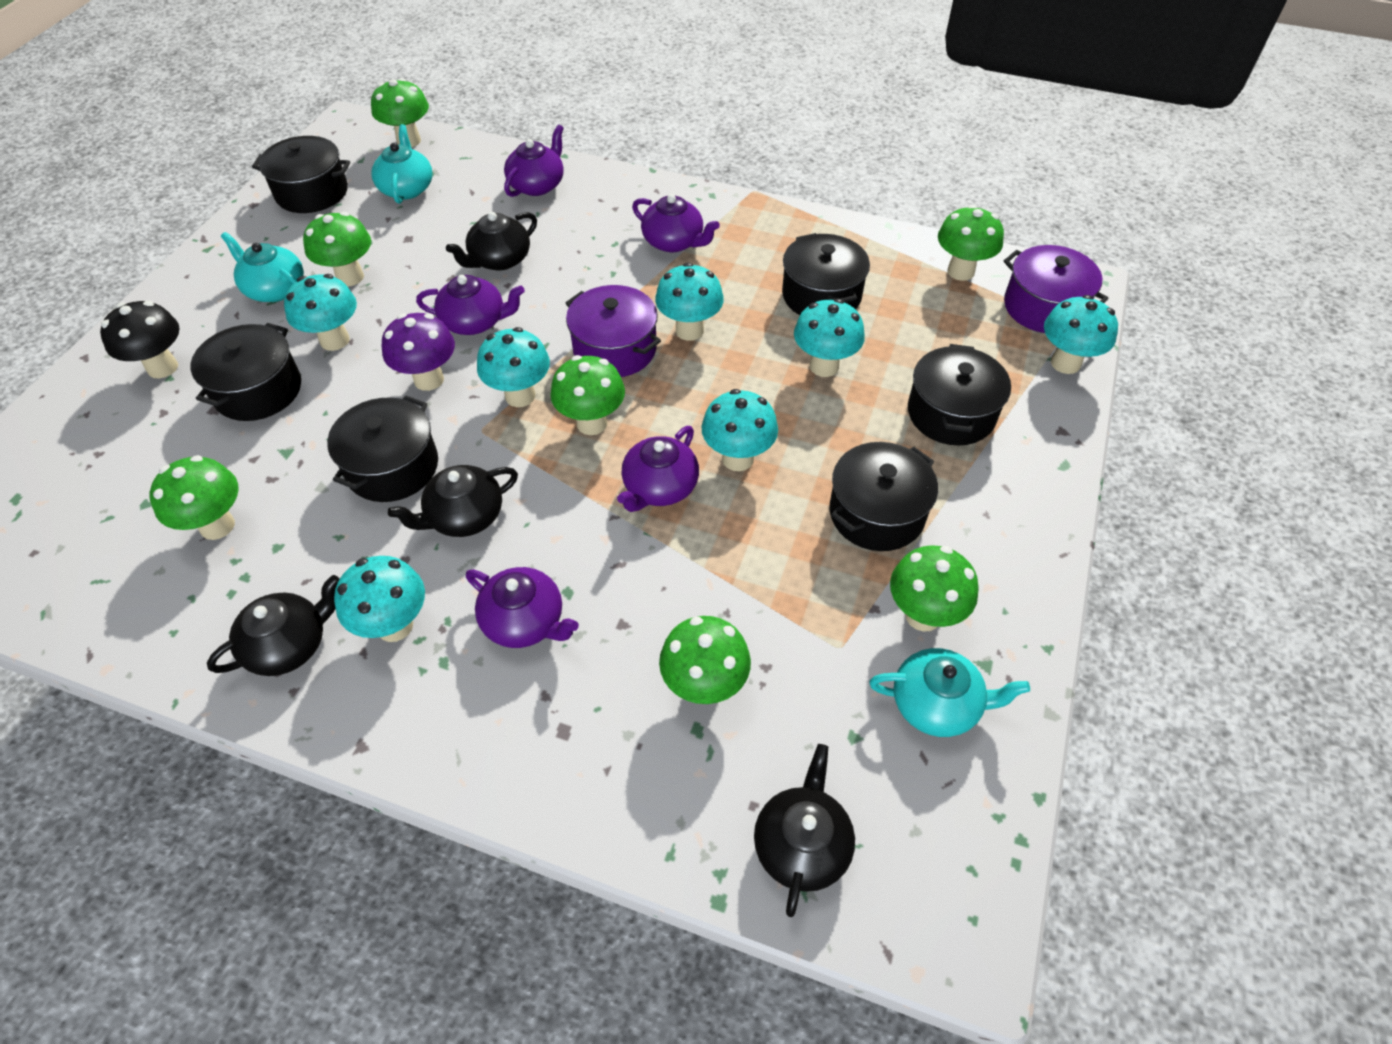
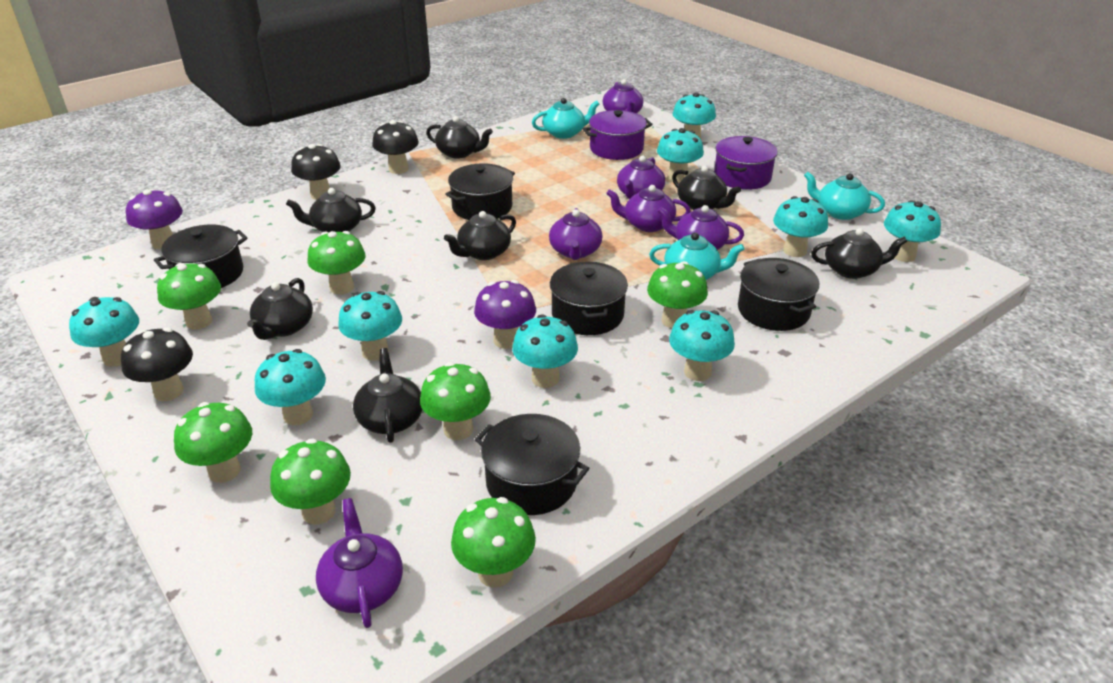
black mushroom: 1 -> 3
black pot: 6 -> 5
black teapot: 4 -> 7
purple mushroom: 1 -> 2
purple teapot: 5 -> 6
turquoise mushroom: 7 -> 9

